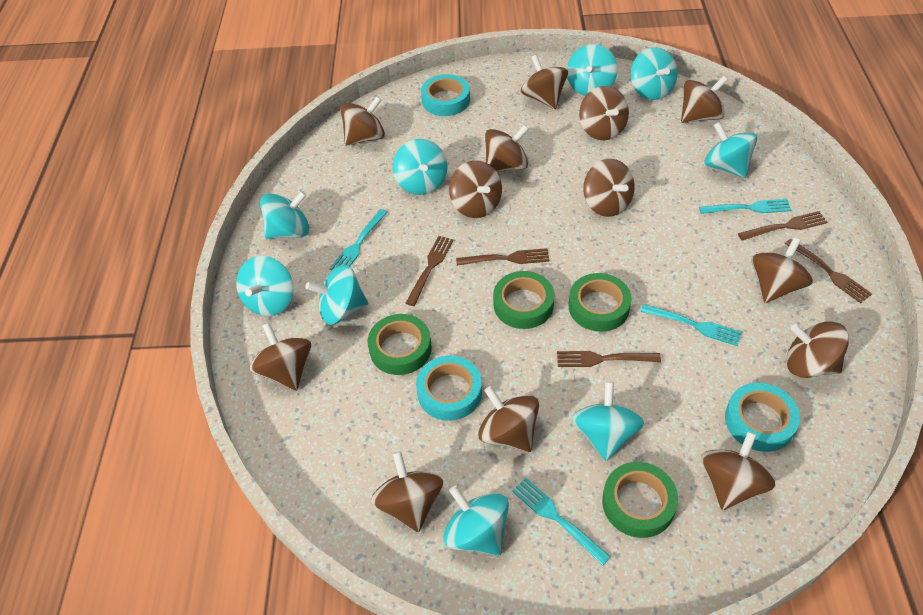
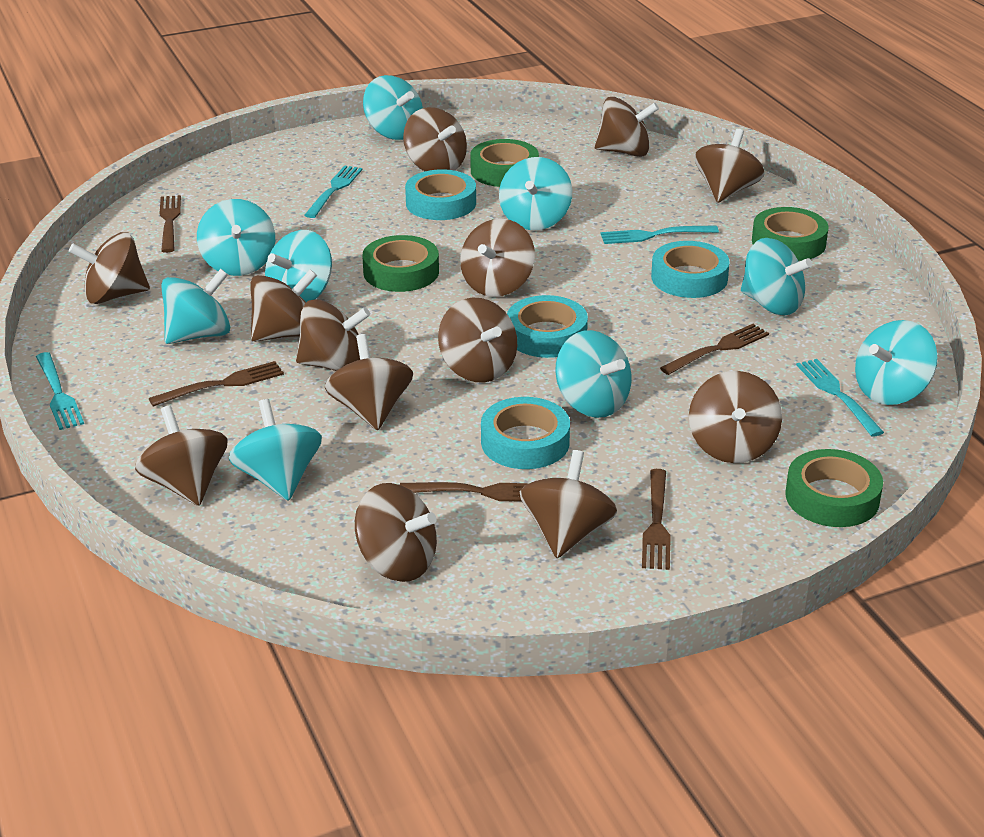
turquoise tape: 3 -> 4

